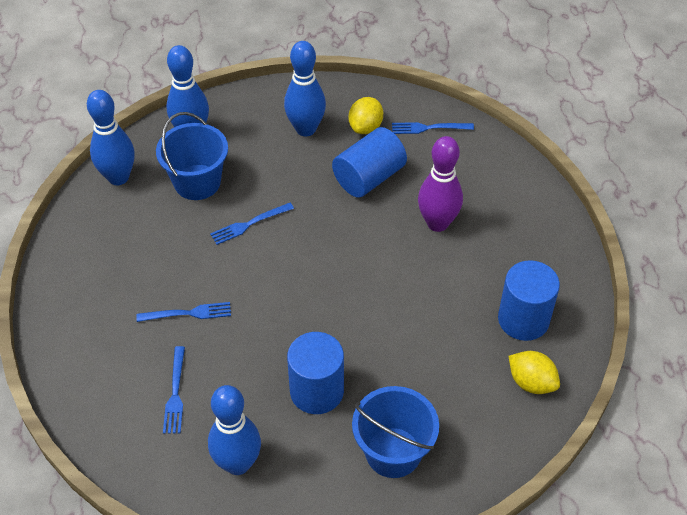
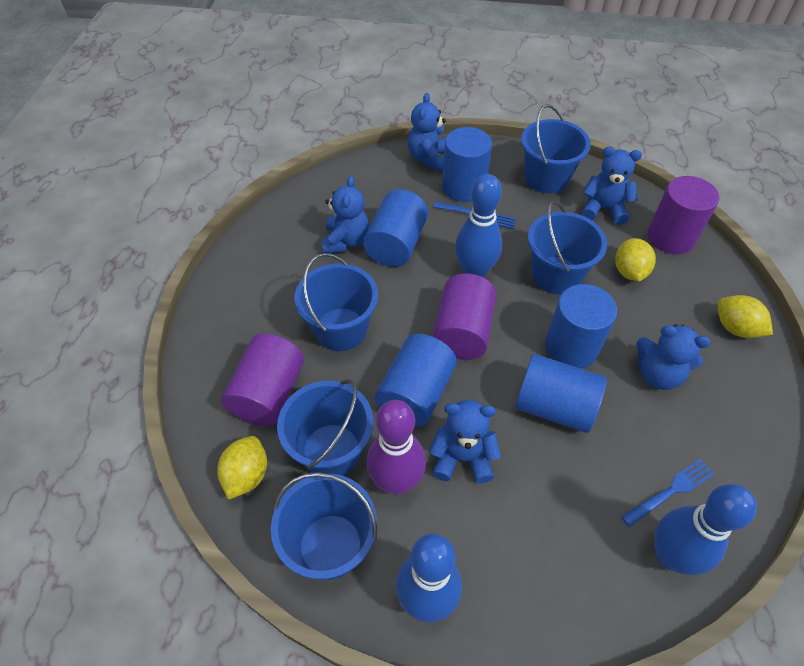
blue bowling pin: 4 -> 3
blue bucket: 2 -> 5
blue cylinder: 3 -> 5
blue fork: 4 -> 2
blue teddy bear: 0 -> 5
purple cylinder: 0 -> 3
yellow lemon: 2 -> 3

